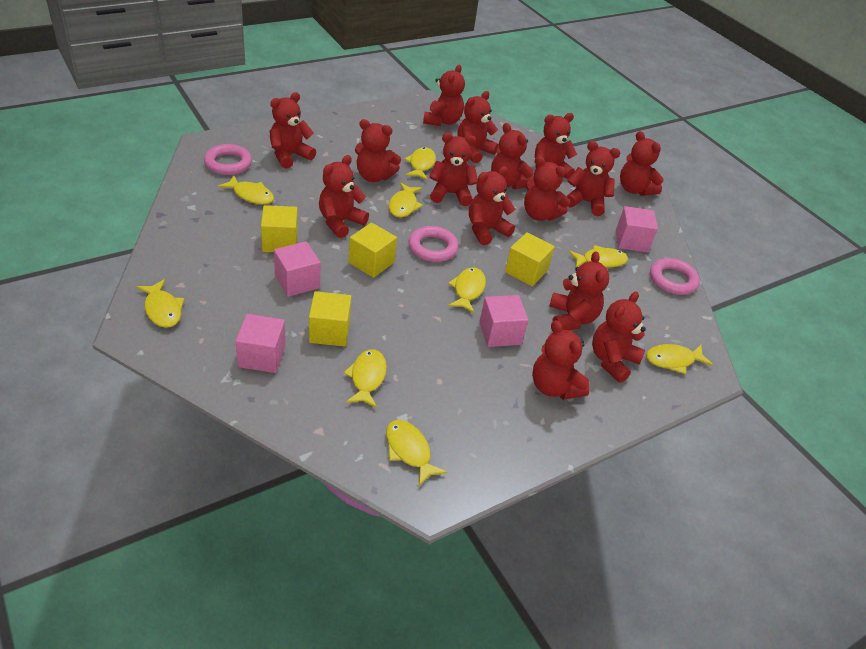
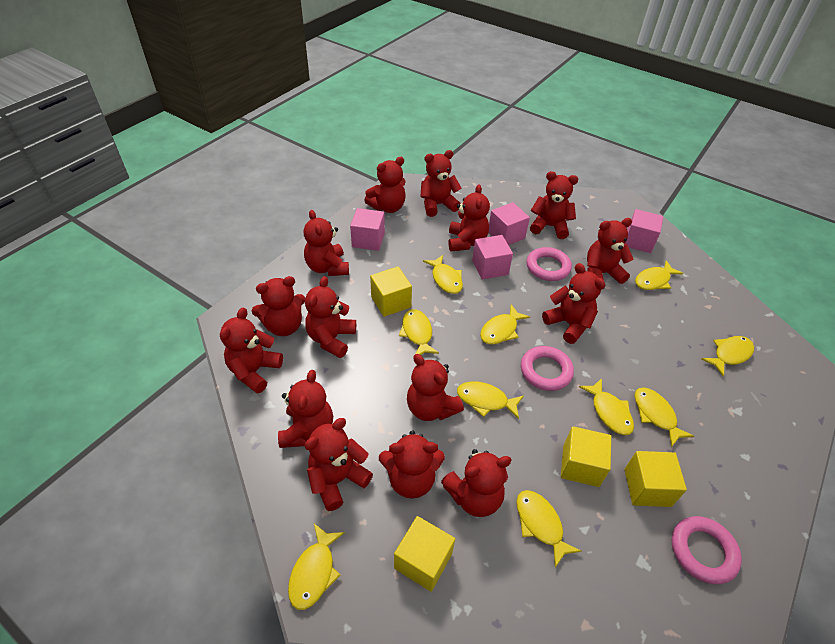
yellow fish: 9 -> 10

